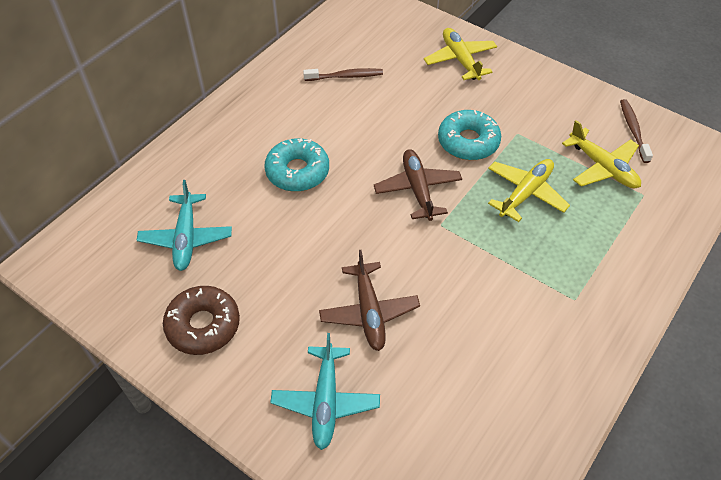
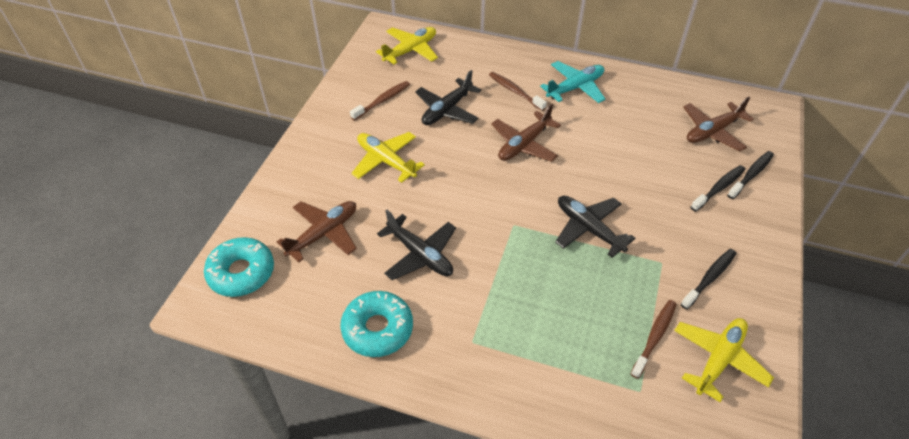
black plane: 0 -> 3
black toothbrush: 0 -> 3
brown donut: 1 -> 0
brown plane: 2 -> 3
brown toothbrush: 2 -> 3
turquoise plane: 2 -> 1

